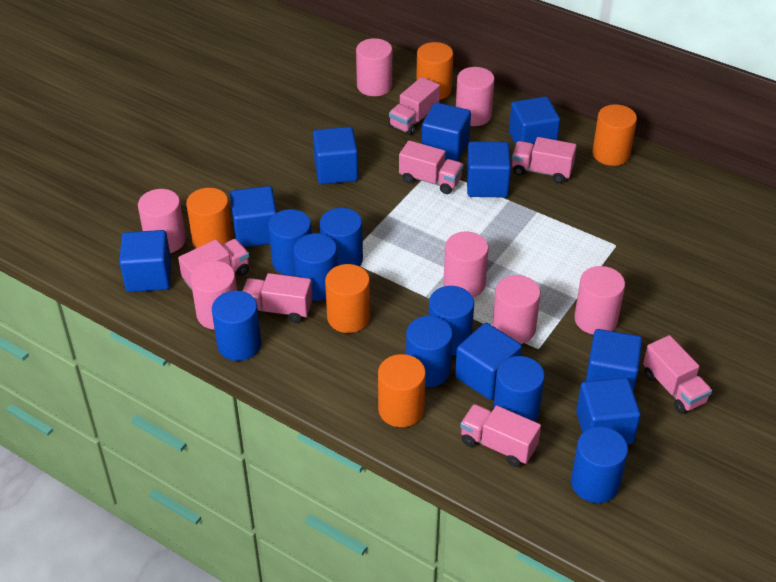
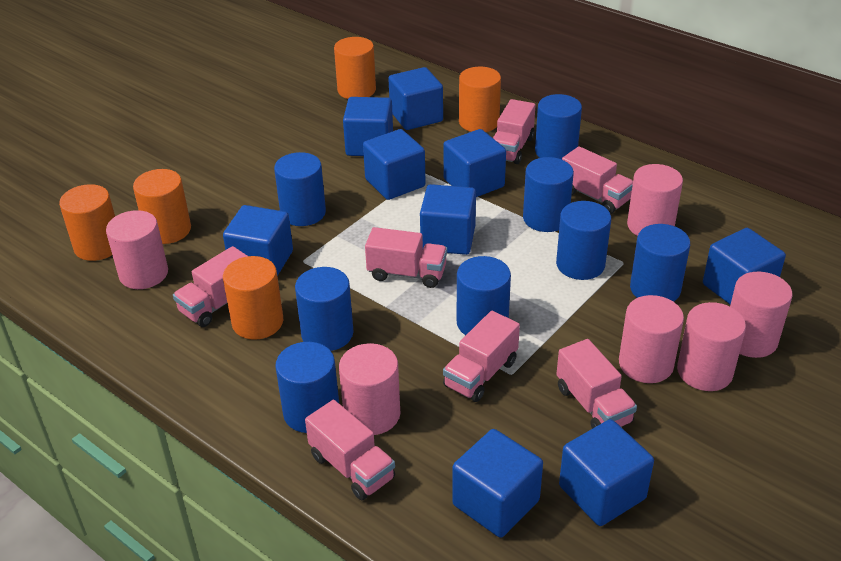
pink cylinder: 7 -> 6

